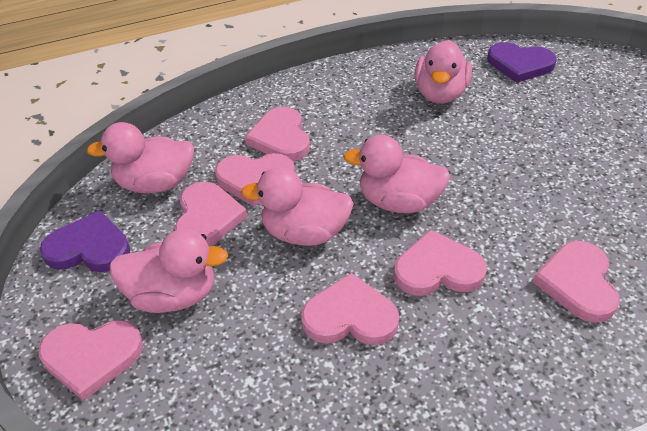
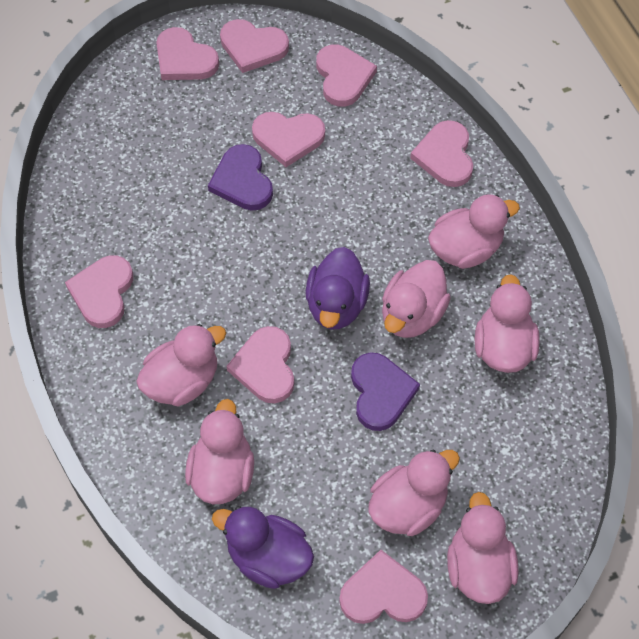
pink duck: 5 -> 7
pink heart: 7 -> 8
purple duck: 0 -> 2

